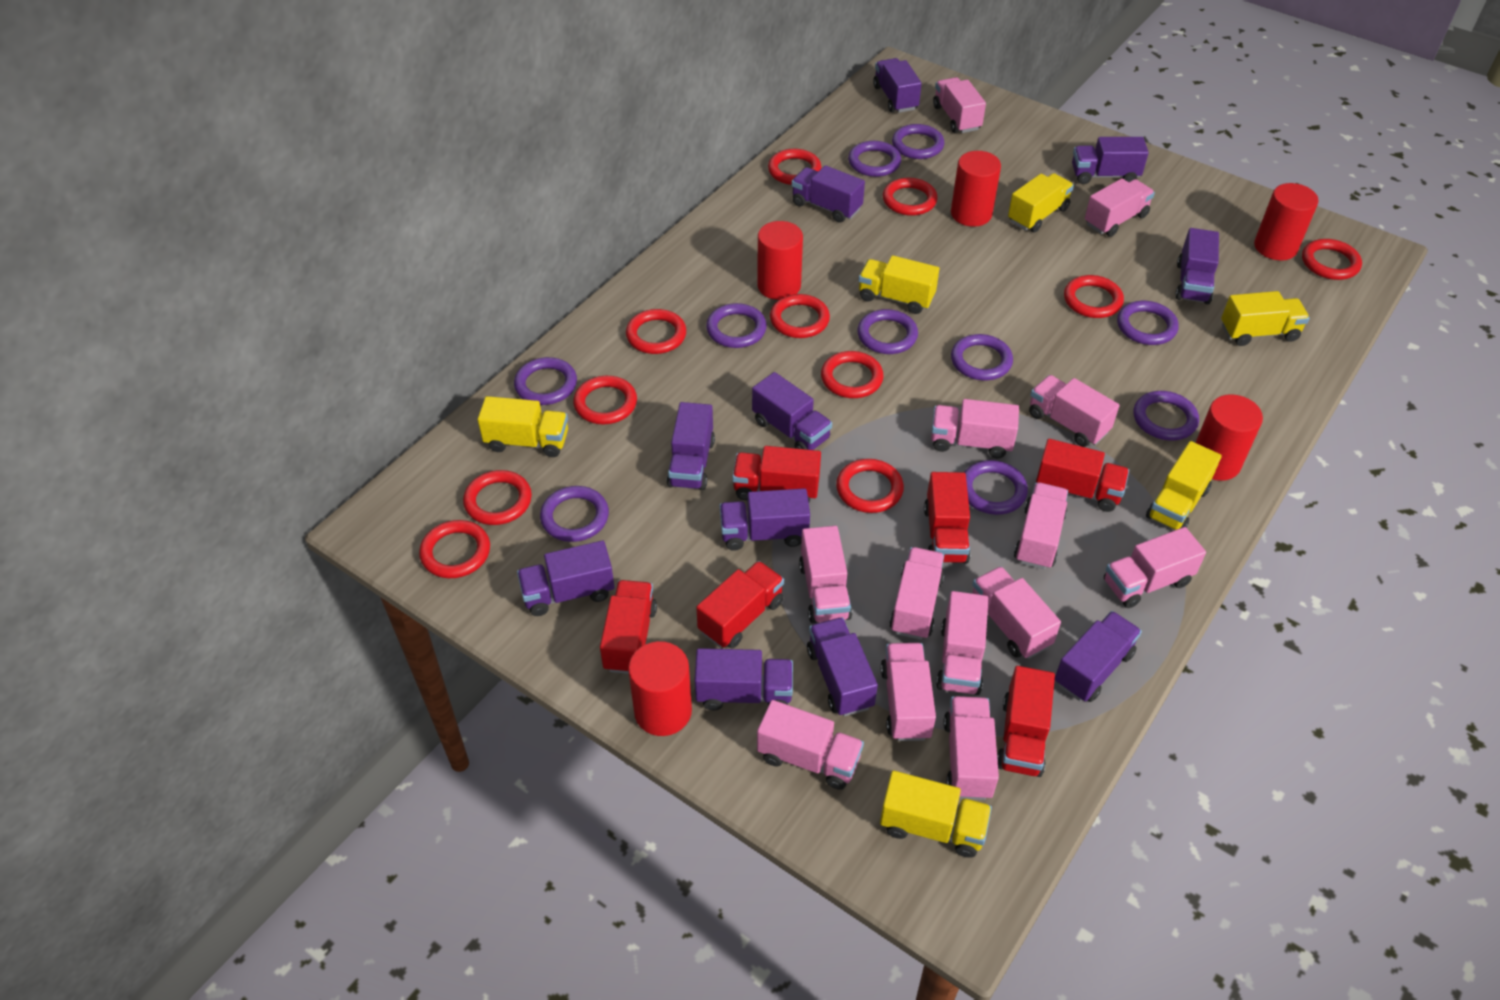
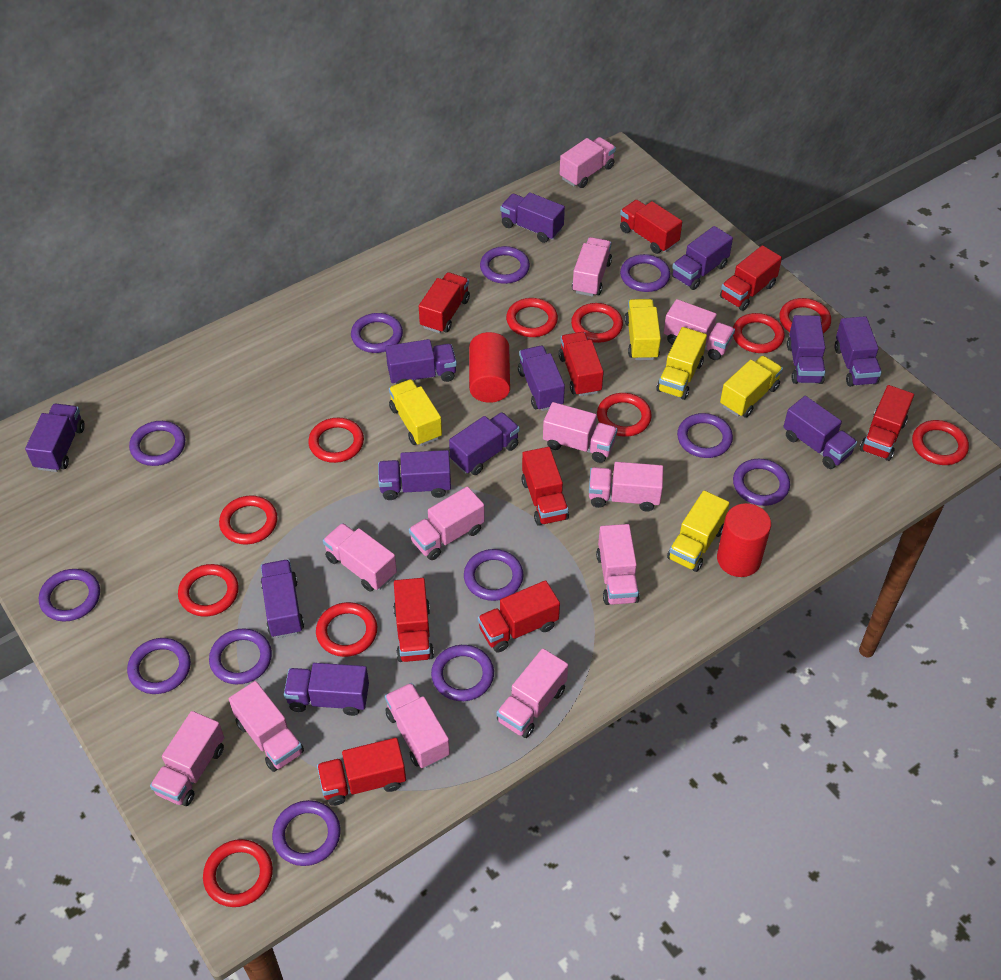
pink truck: 13 -> 12
purple ring: 10 -> 12
purple truck: 11 -> 12
red cylinder: 5 -> 2
red truck: 6 -> 9
yellow truck: 6 -> 5

